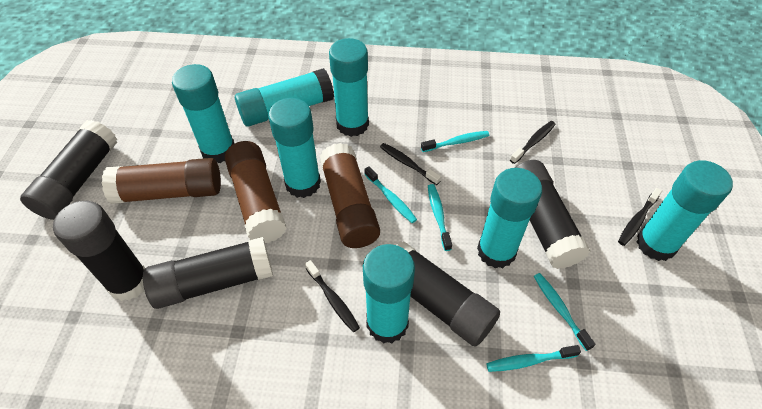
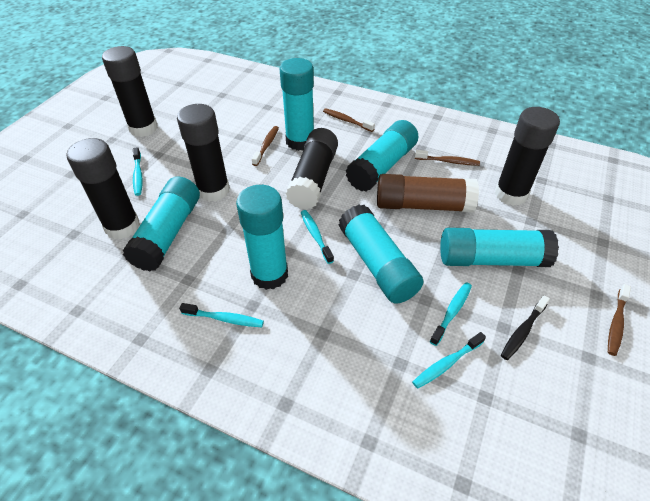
black toothbrush: 4 -> 1
brown glue stick: 3 -> 1
brown toothbrush: 0 -> 4
turquoise glue stick: 7 -> 6

